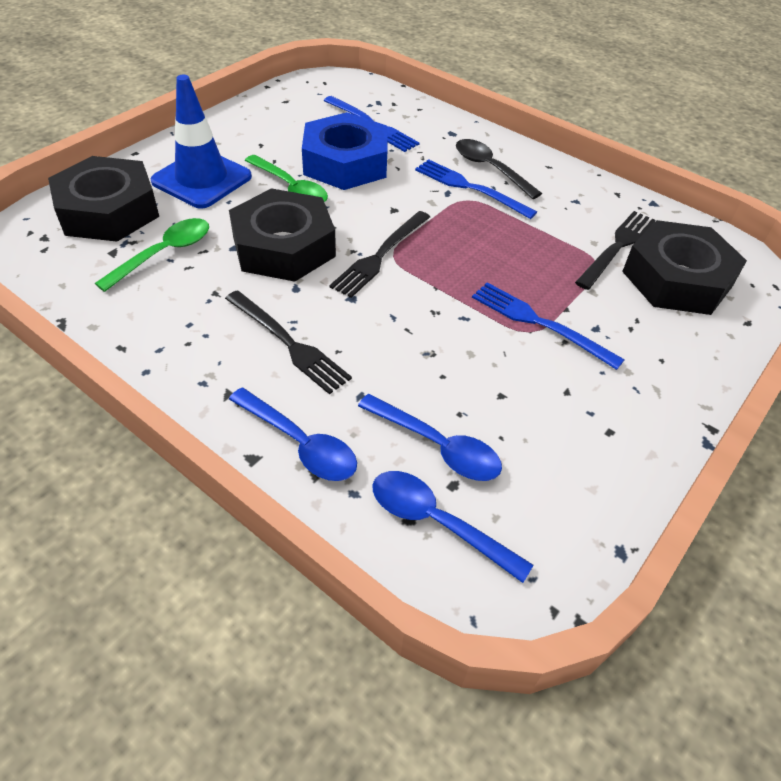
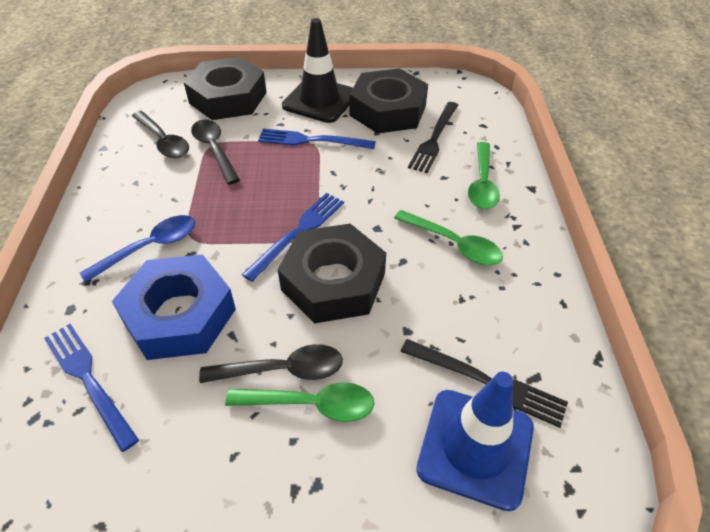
black fork: 3 -> 2
black spoon: 1 -> 3
black traffic cone: 0 -> 1
blue spoon: 3 -> 1
green spoon: 2 -> 3

